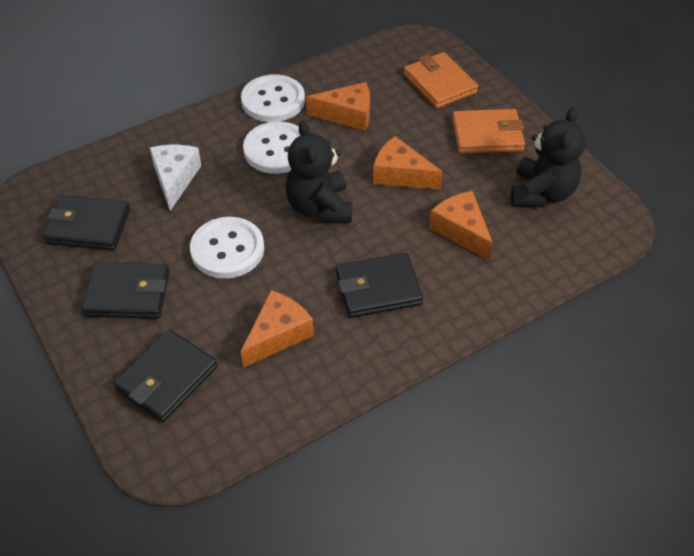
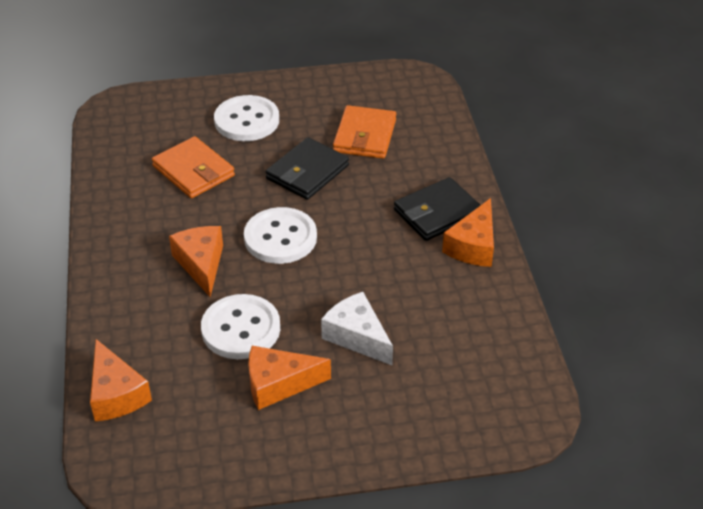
black teddy bear: 2 -> 0
black wallet: 4 -> 2

